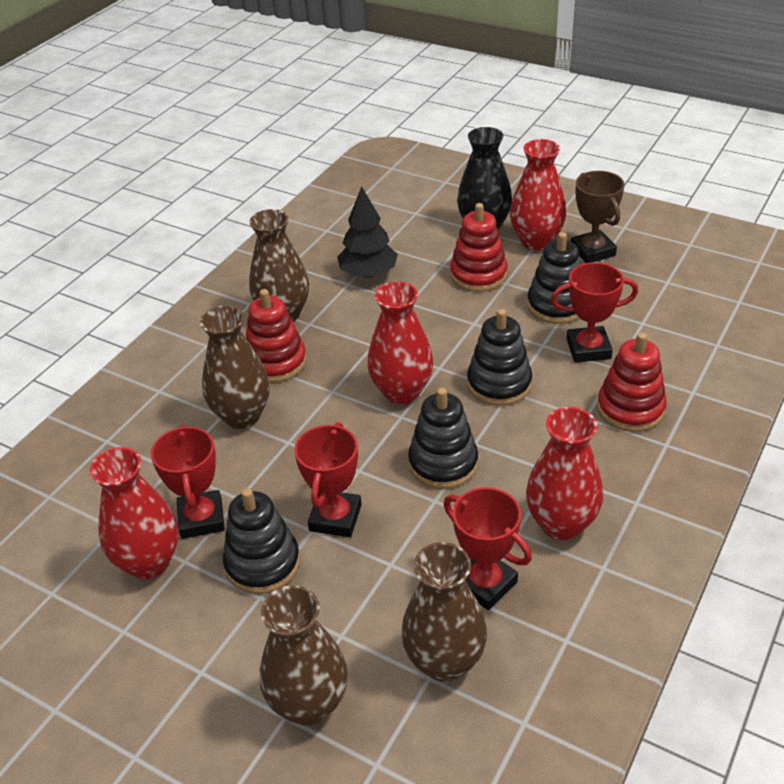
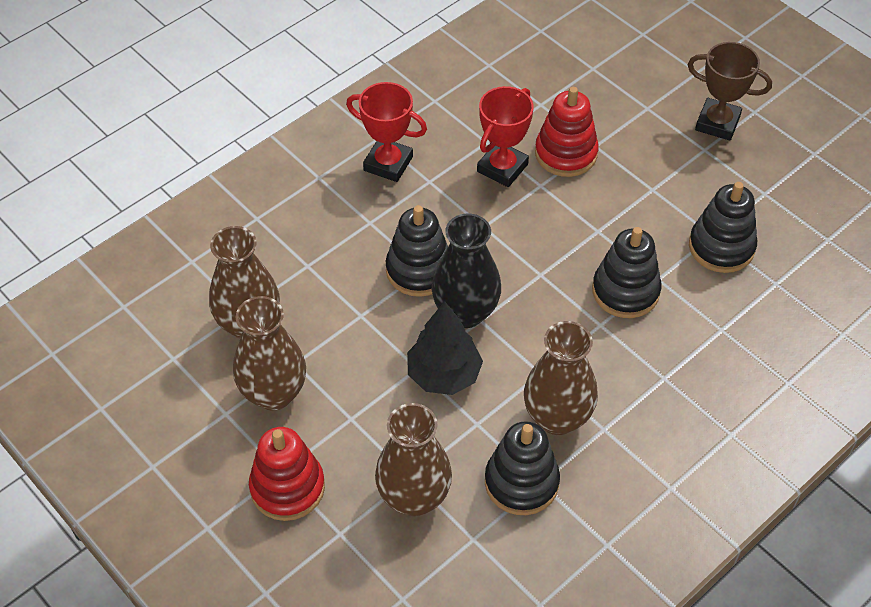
red stacking toy: 3 -> 2
red trophy: 4 -> 2
red vase: 4 -> 0

